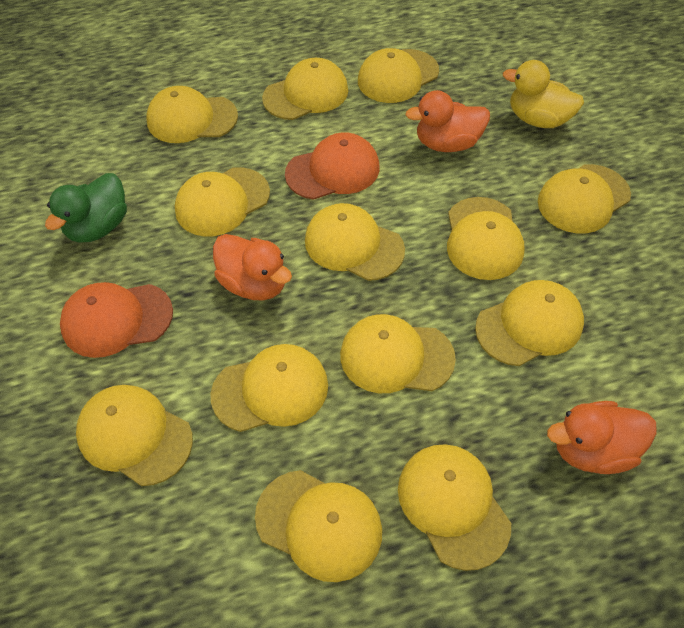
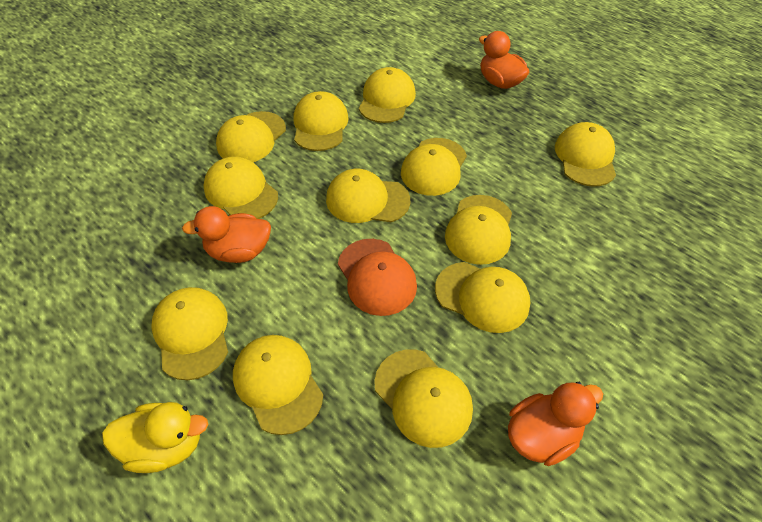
green duck: 1 -> 0
orange cap: 2 -> 1
yellow cap: 13 -> 12

